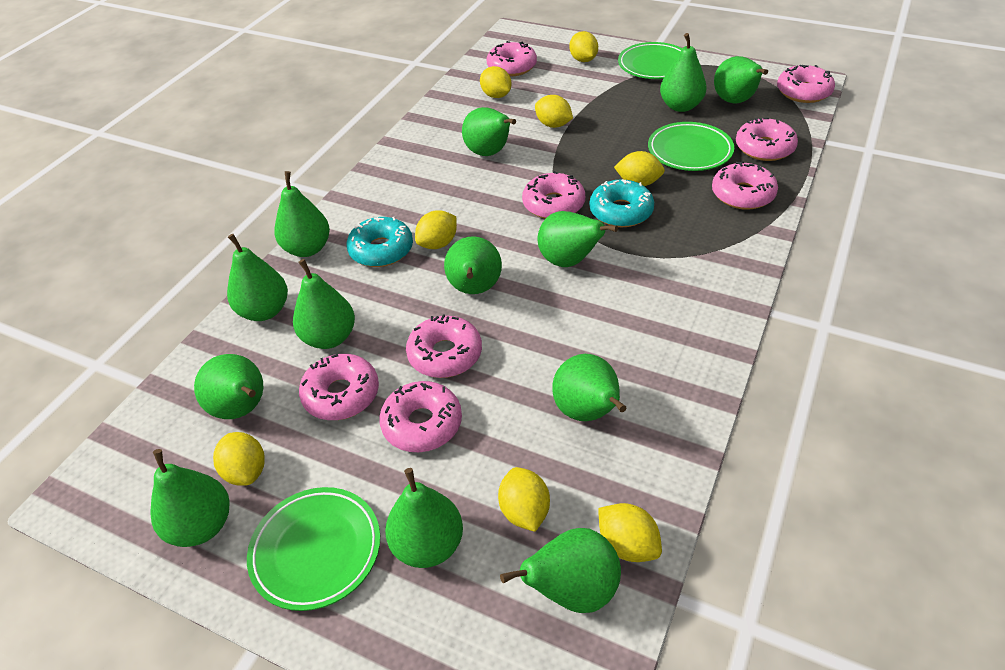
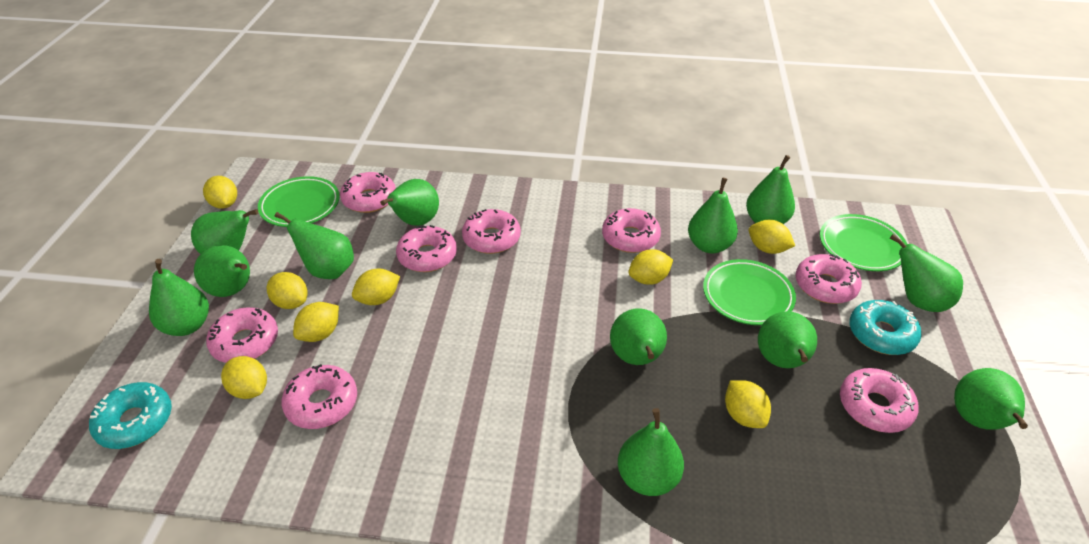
green pear: 13 -> 12

